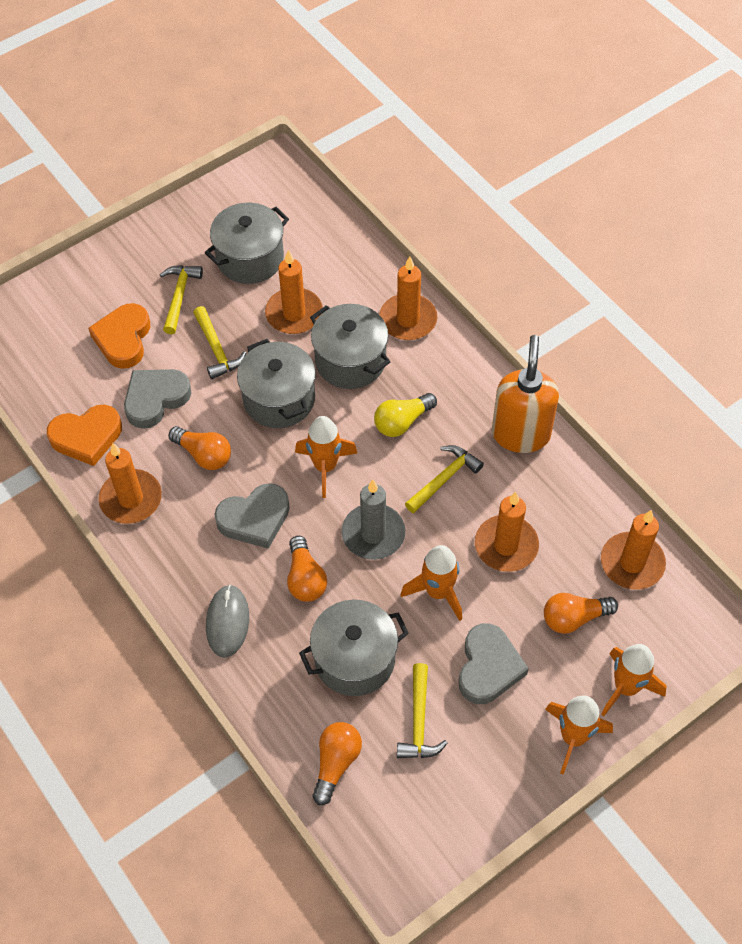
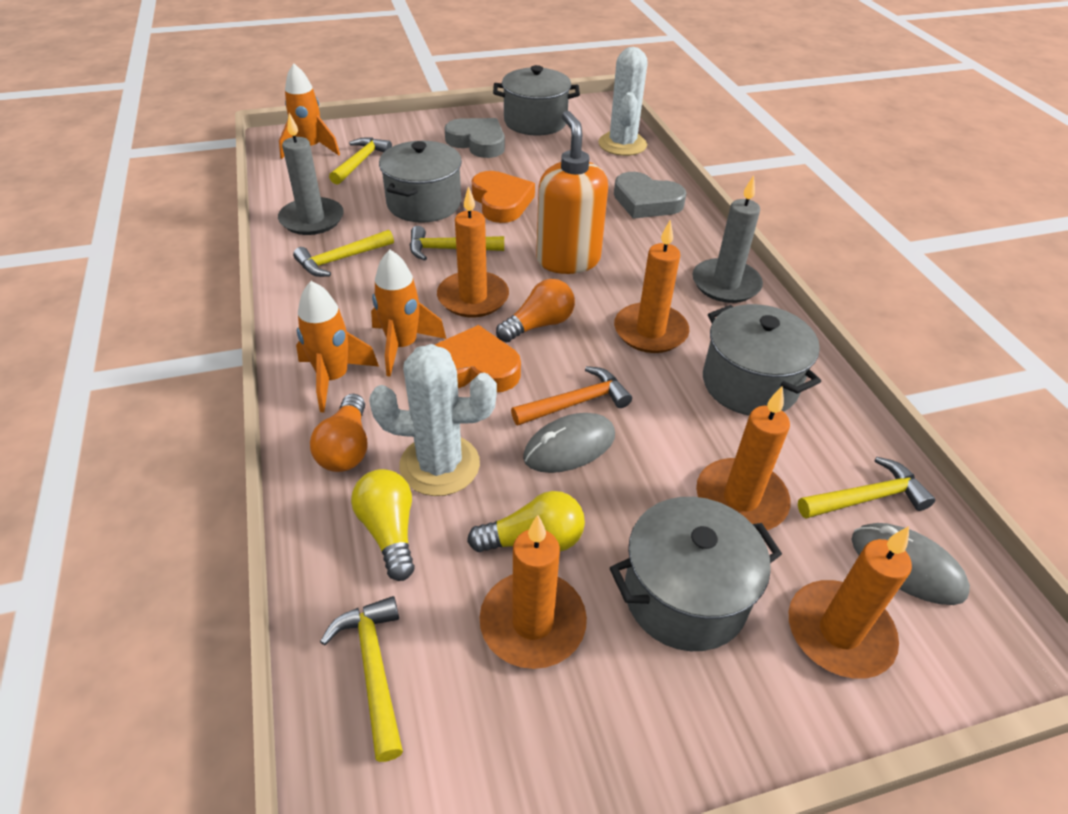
grey candle: 1 -> 2
grey heart: 3 -> 2
grey mouse: 1 -> 2
orange hammer: 0 -> 1
orange light bulb: 4 -> 2
orange rocket: 4 -> 3
white cactus: 0 -> 2
yellow hammer: 4 -> 5
yellow light bulb: 1 -> 2

